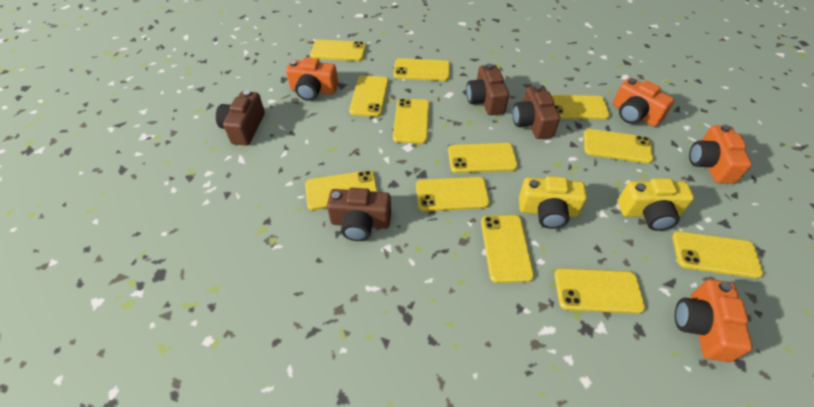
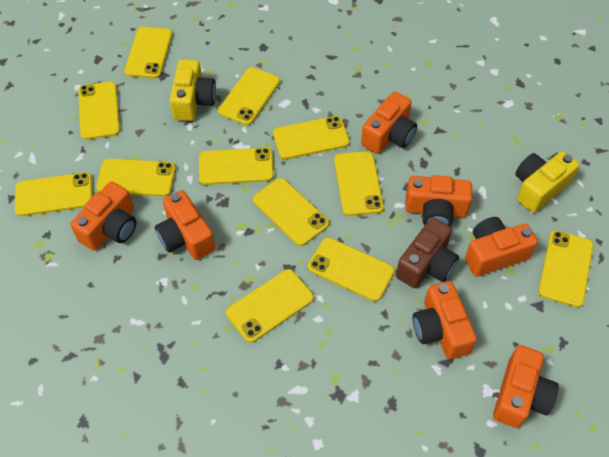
brown camera: 4 -> 1
orange camera: 4 -> 7

